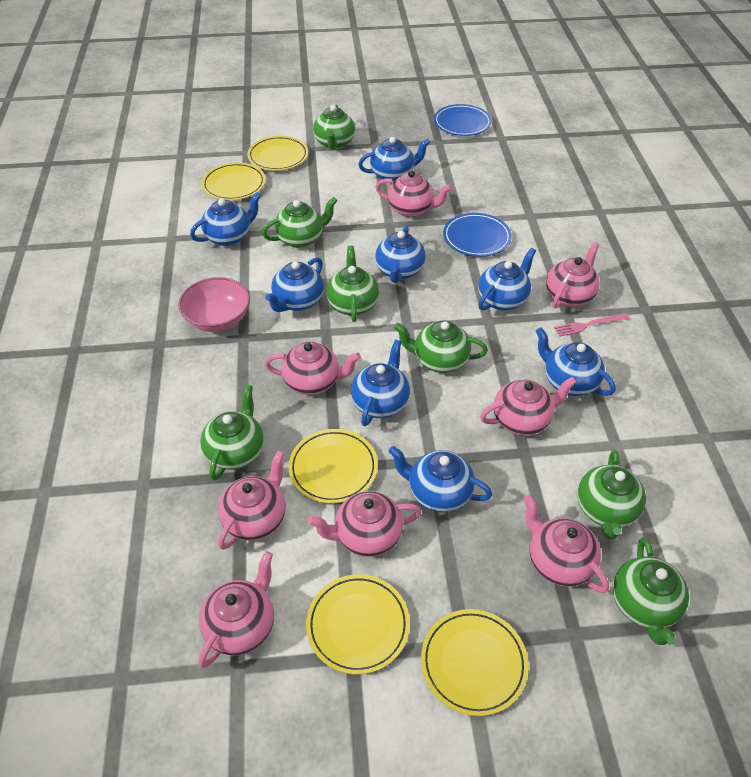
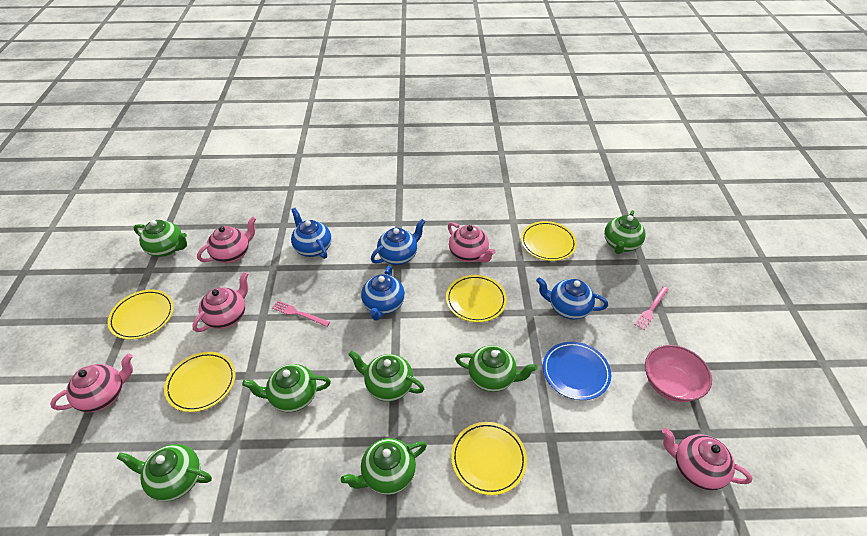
blue plate: 2 -> 1
blue teapot: 8 -> 4
pink fork: 1 -> 2
pink teapot: 8 -> 5

